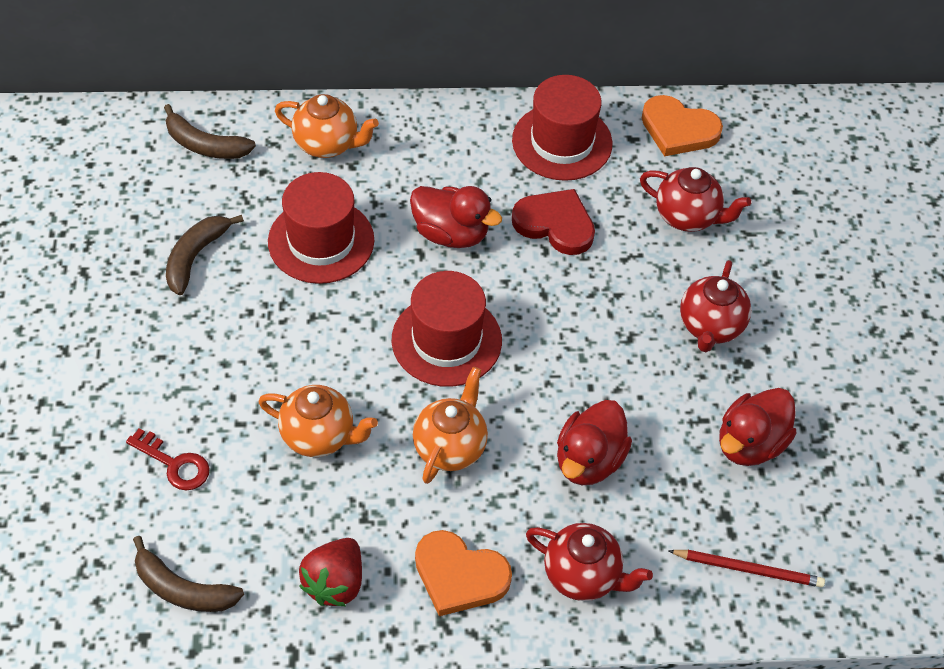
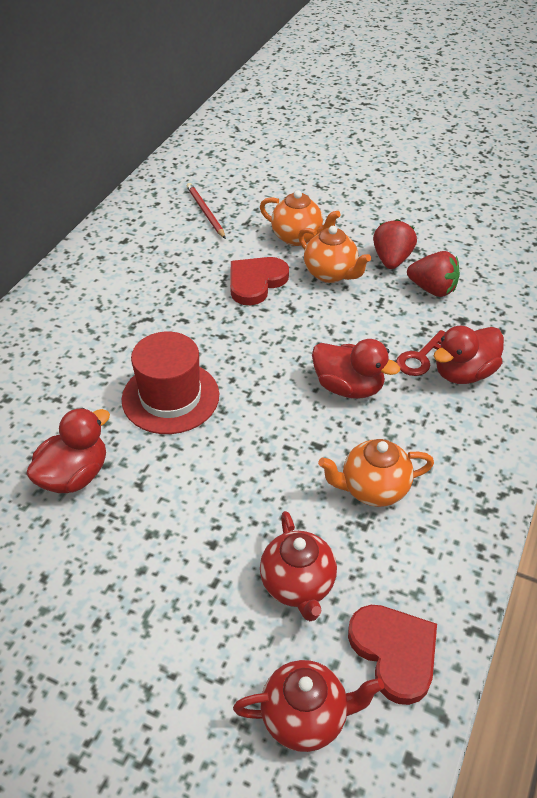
brown banana: 3 -> 0
orange heart: 2 -> 0
red hat: 3 -> 1
red heart: 1 -> 2
red strawberry: 1 -> 2
red teapot: 3 -> 2

